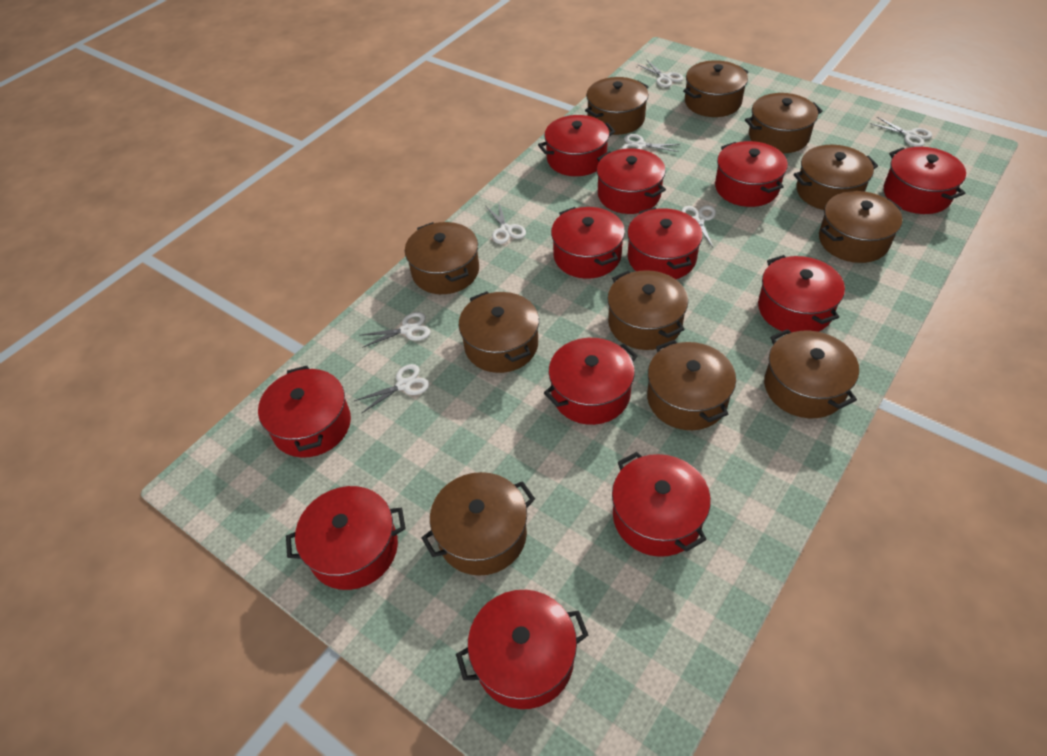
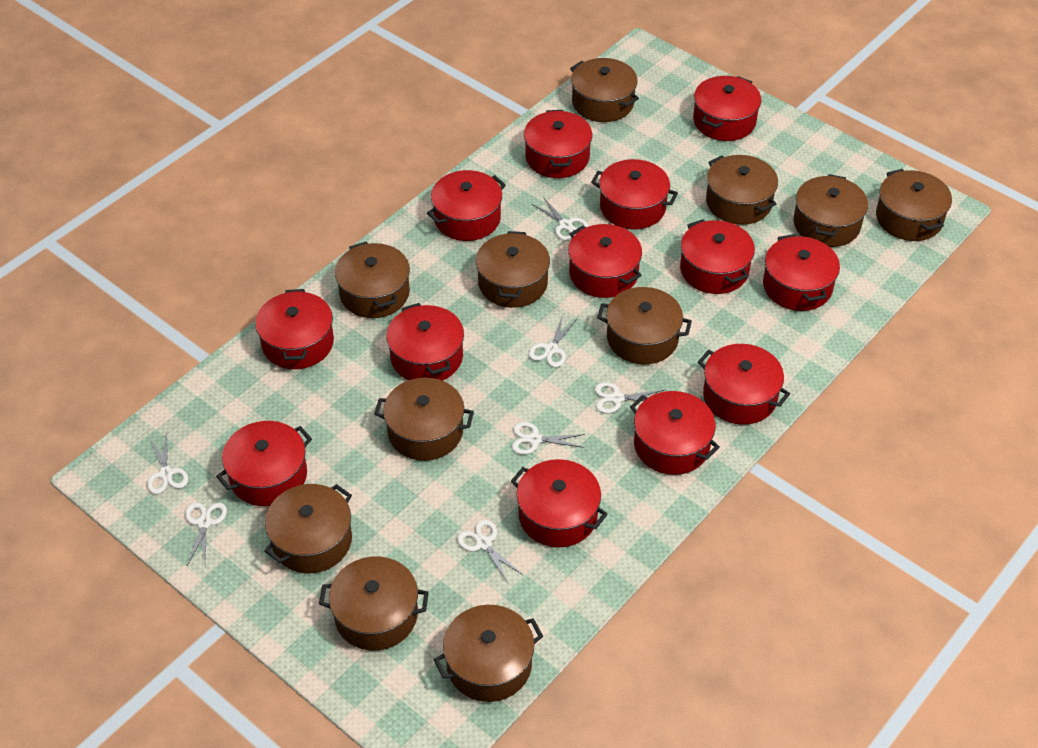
red pot: 12 -> 13

